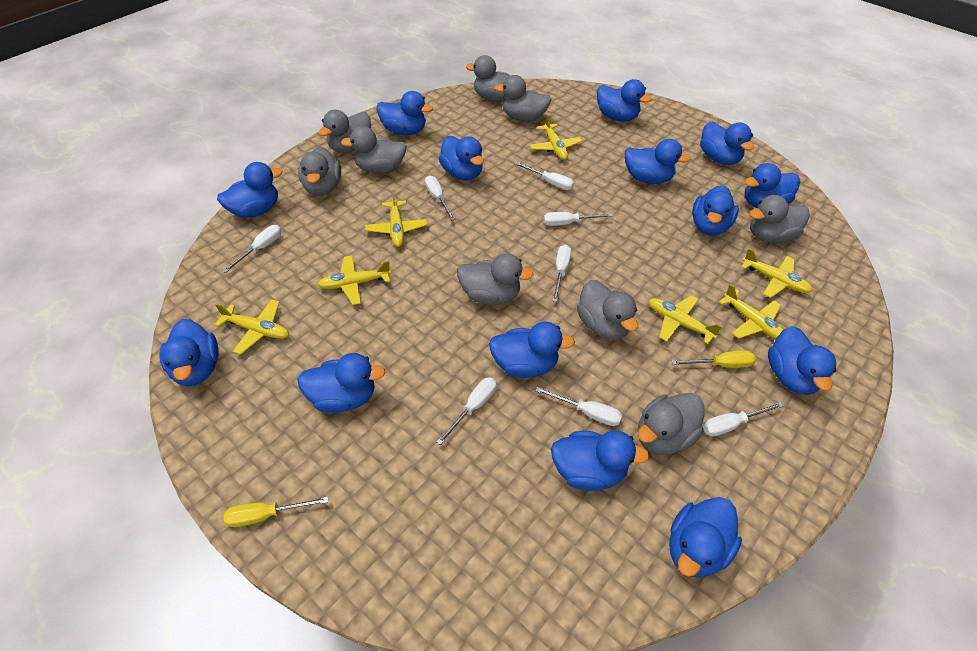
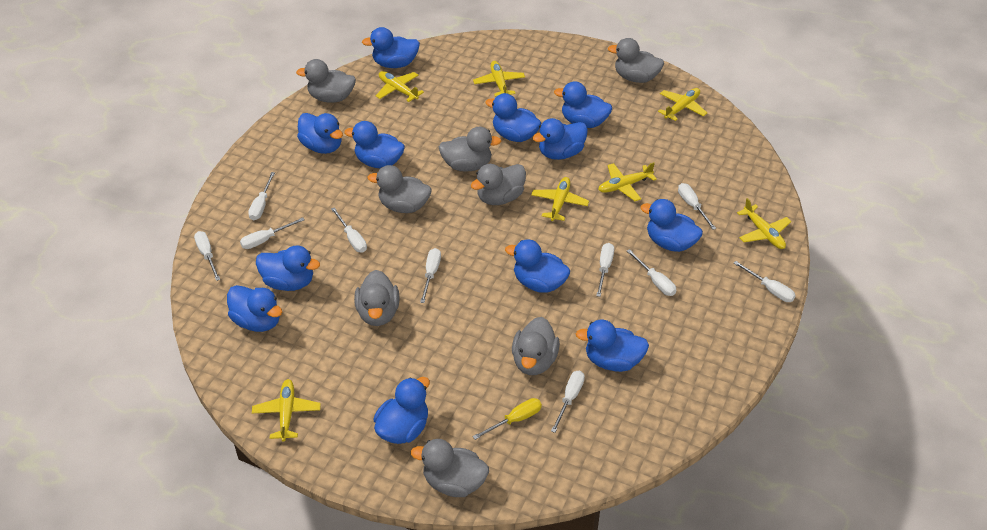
blue duck: 14 -> 12
grey duck: 9 -> 8
white screwdriver: 8 -> 10
yellow screwdriver: 2 -> 1

